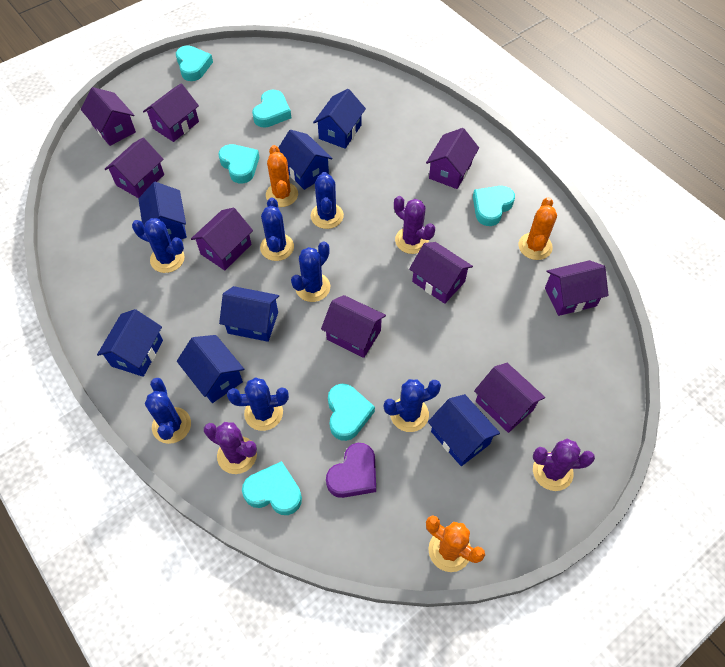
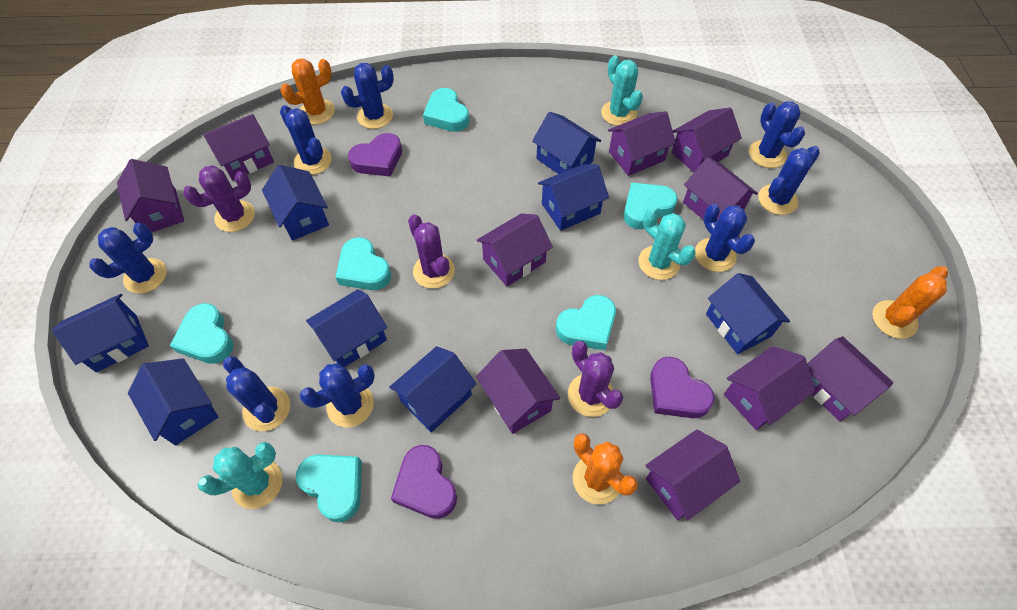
blue cactus: 7 -> 8
blue house: 7 -> 8
purple heart: 1 -> 3
purple house: 9 -> 10
turquoise cactus: 0 -> 3

